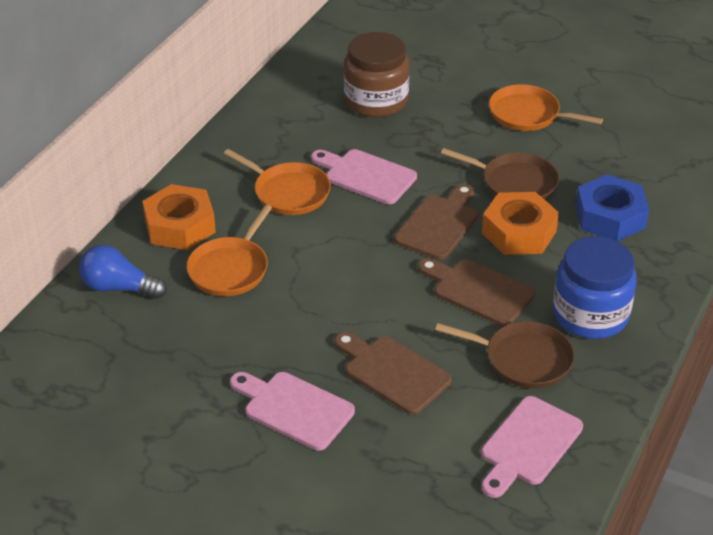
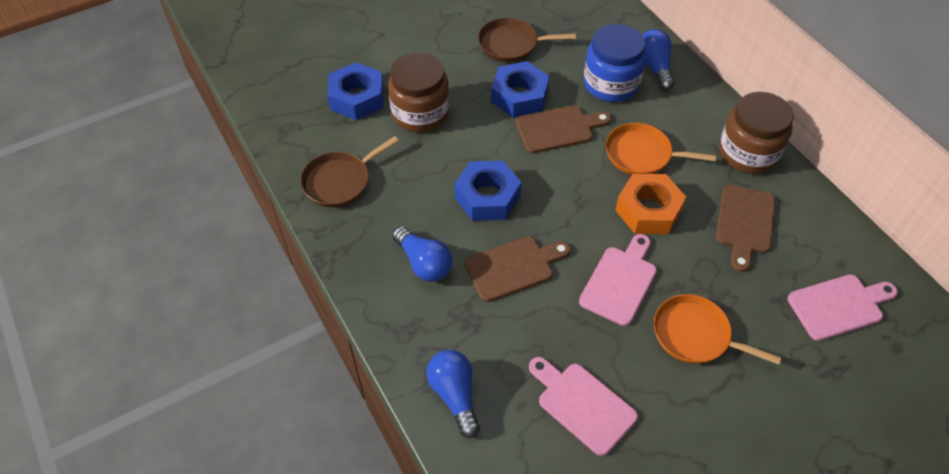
blue light bulb: 1 -> 3
blue nut: 1 -> 3
brown jar: 1 -> 2
orange nut: 2 -> 1
orange pan: 3 -> 2

